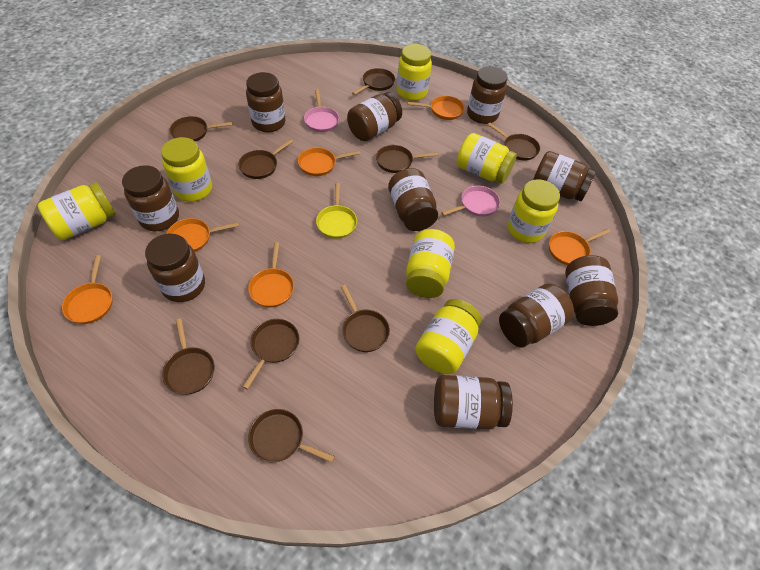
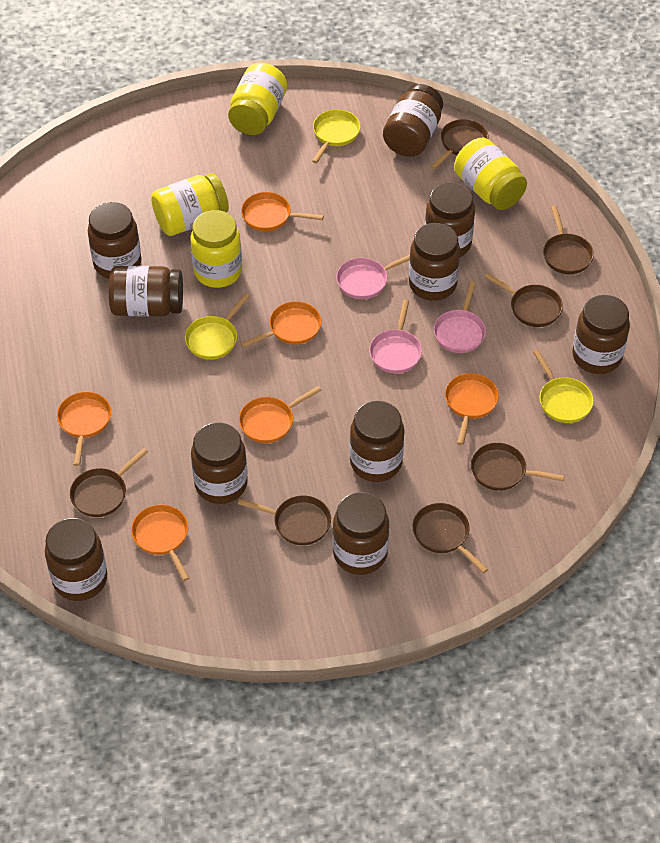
brown pan: 9 -> 7
pink pan: 2 -> 3
yellow jar: 7 -> 4
yellow pan: 1 -> 3

